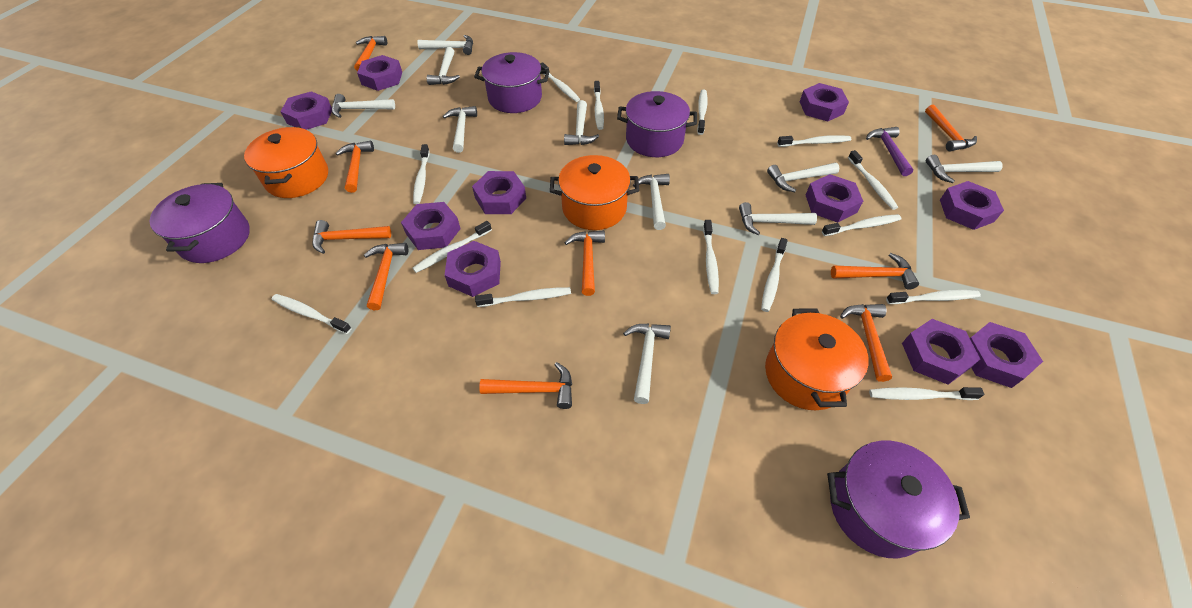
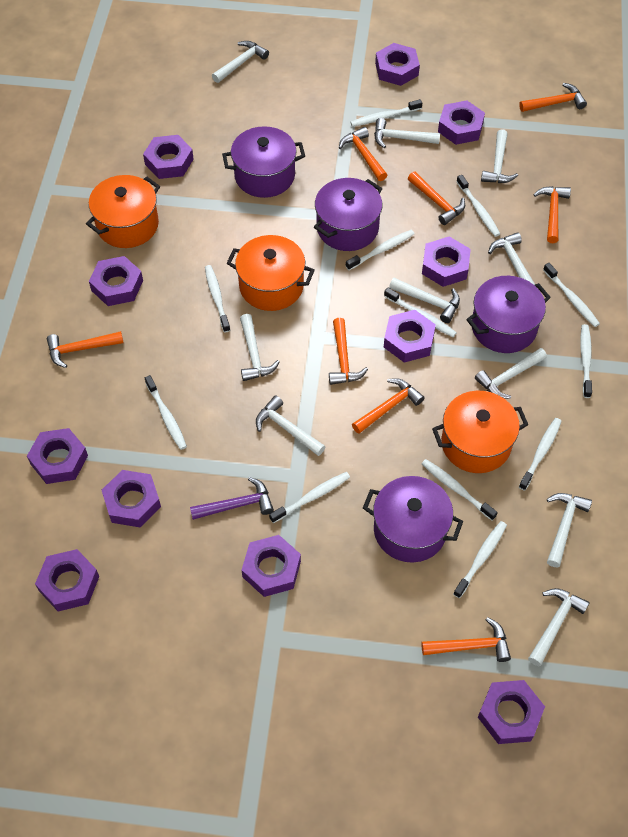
orange hammer: 9 -> 8
purple nut: 10 -> 11
white toothbrush: 14 -> 12

